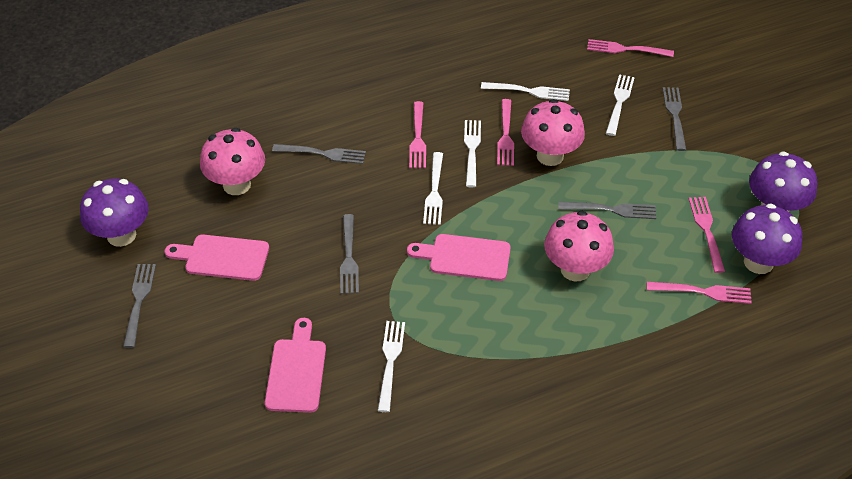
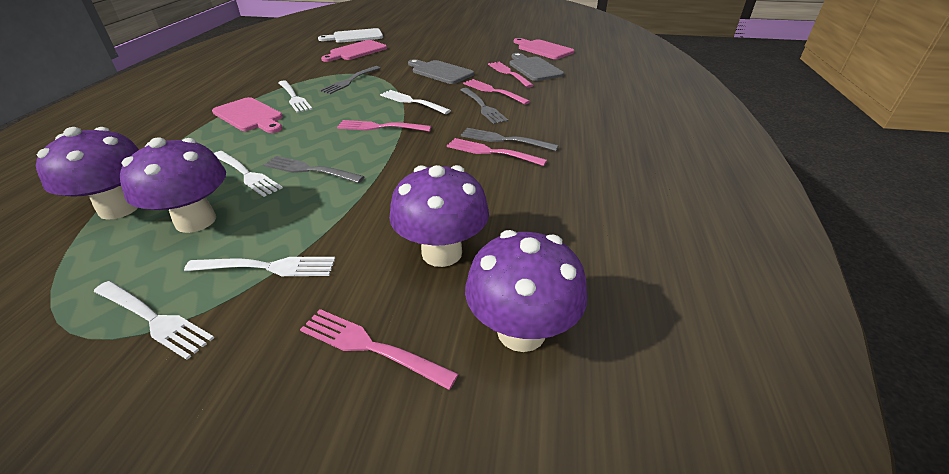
grey cutting board: 0 -> 2
grey fork: 5 -> 4
pink mushroom: 3 -> 0
purple mushroom: 3 -> 4
white cutting board: 0 -> 1

